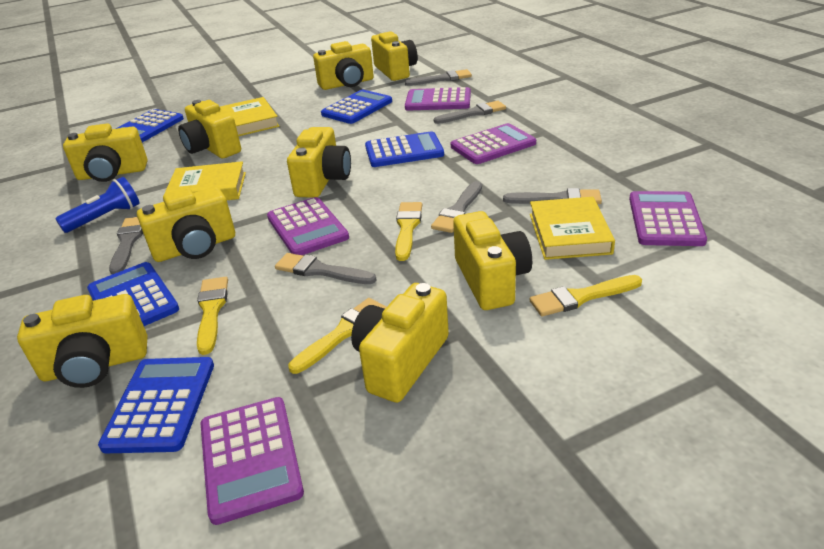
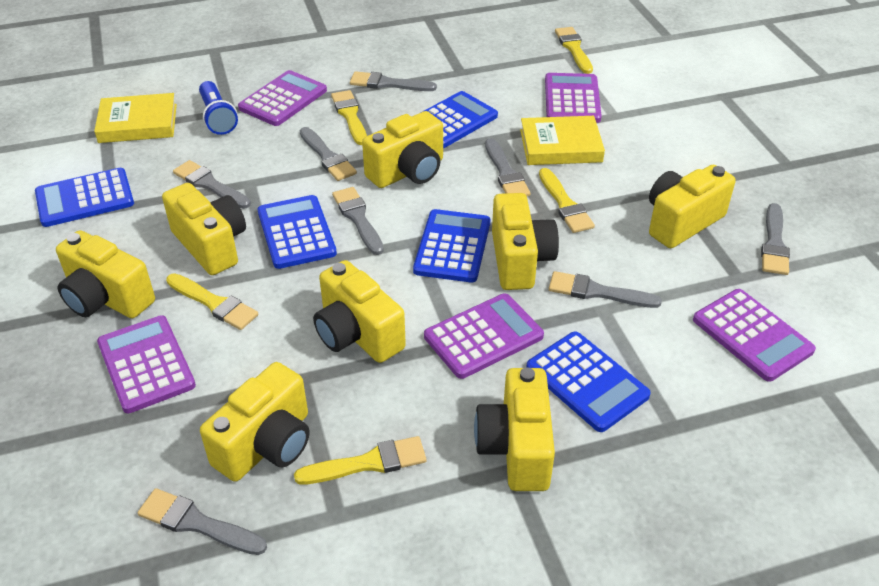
grey brush: 6 -> 8
yellow book: 3 -> 2
yellow brush: 4 -> 5
yellow camera: 9 -> 8

